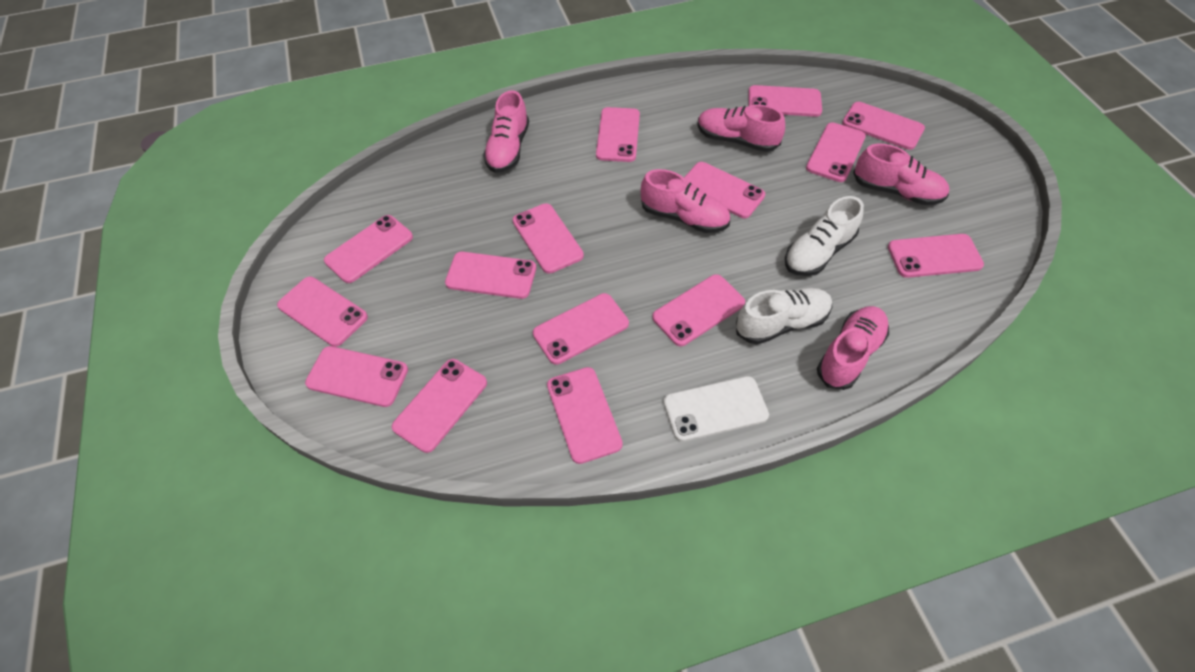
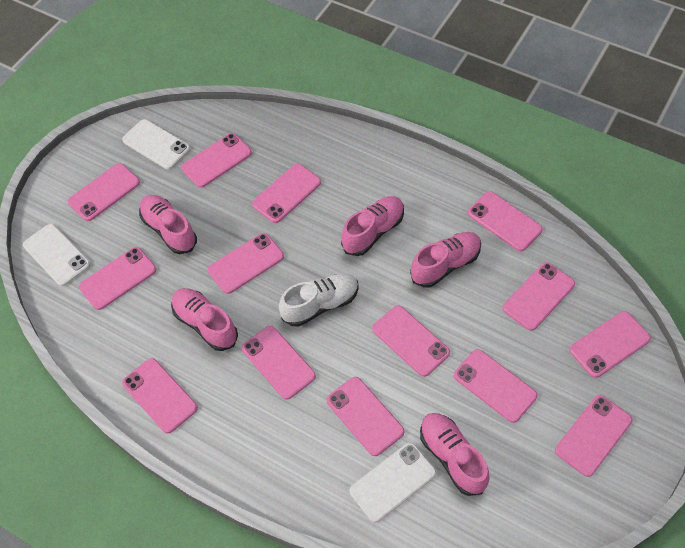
pink phone: 15 -> 14
white phone: 1 -> 3
white shoe: 2 -> 1

